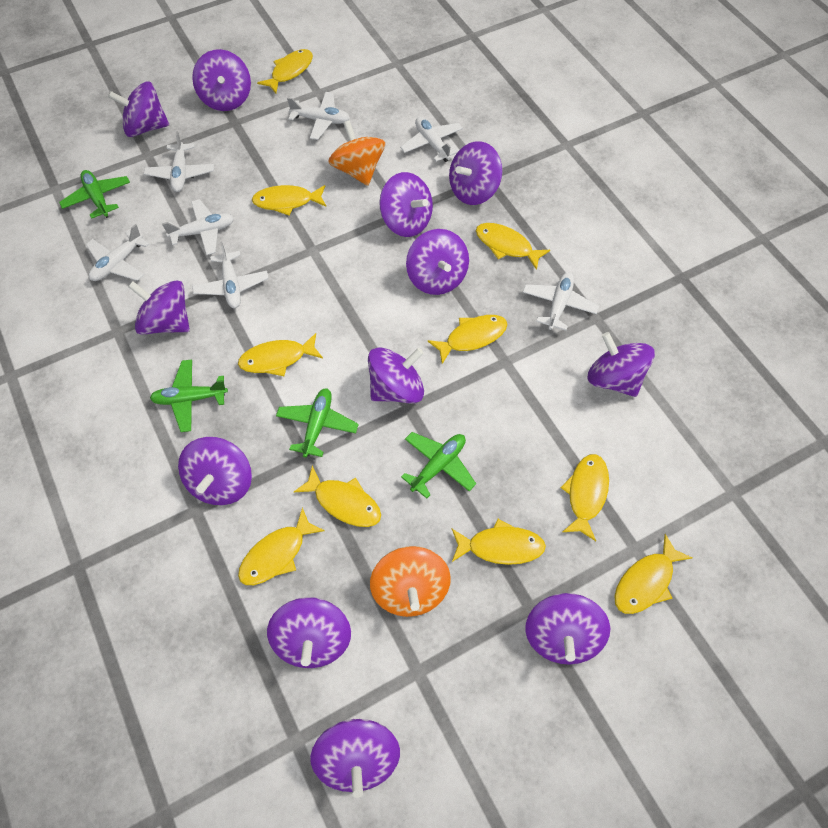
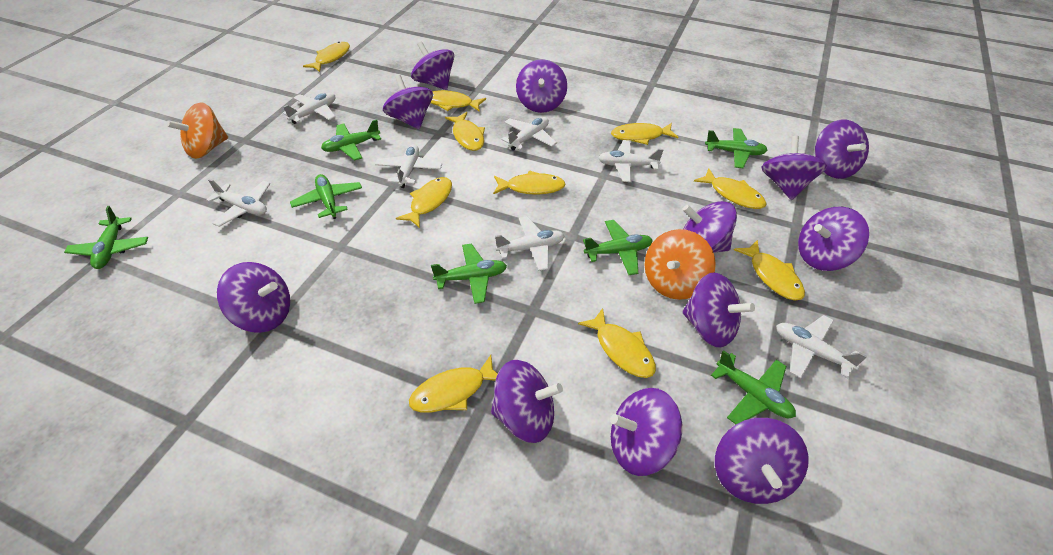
green plane: 4 -> 7

